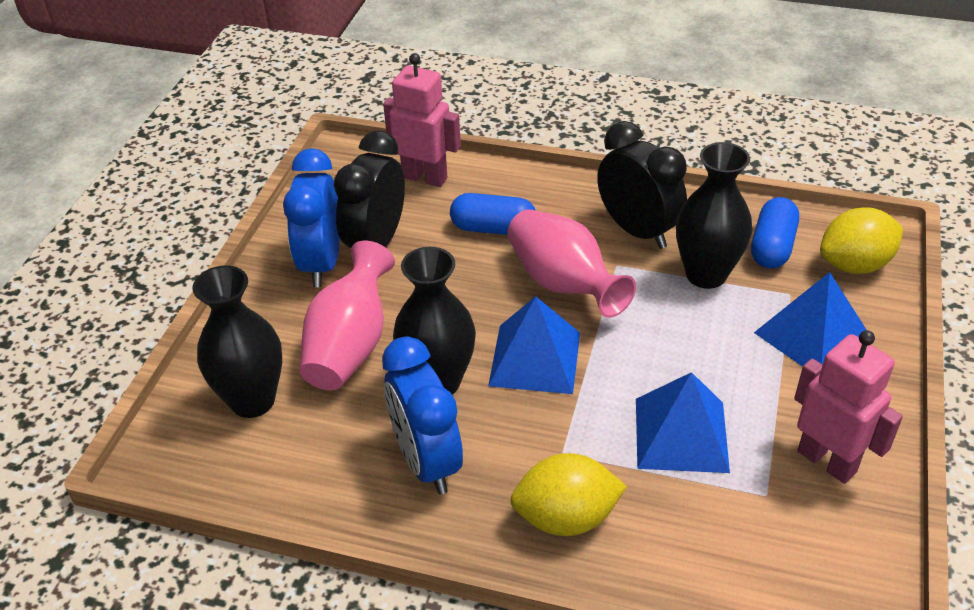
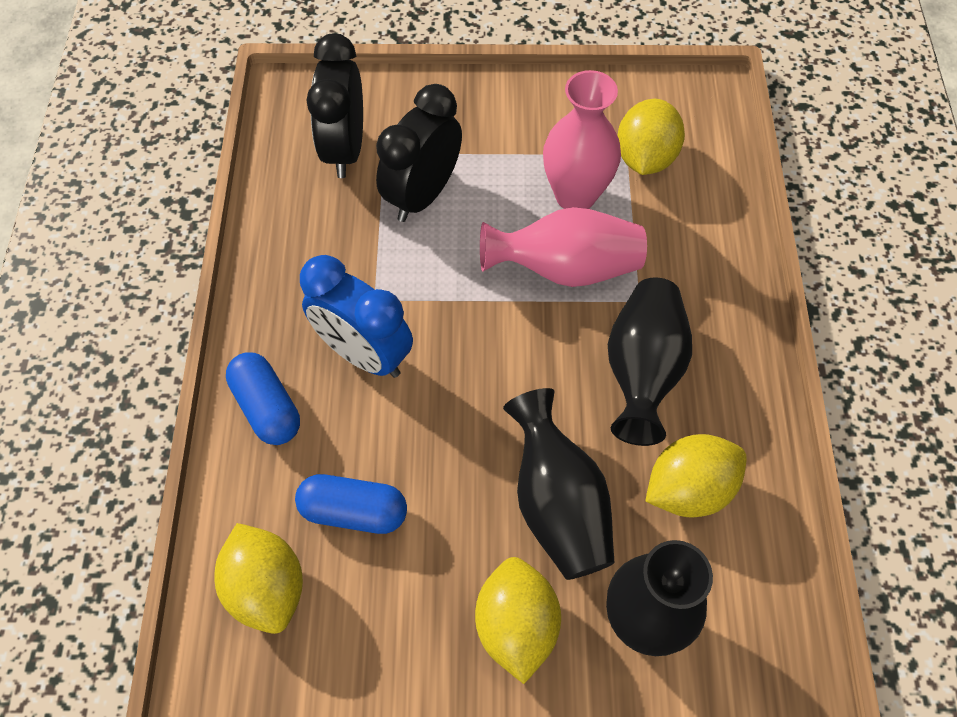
blue clock: 2 -> 1
blue pyramid: 3 -> 0
pink robot: 2 -> 0
yellow lemon: 2 -> 4

